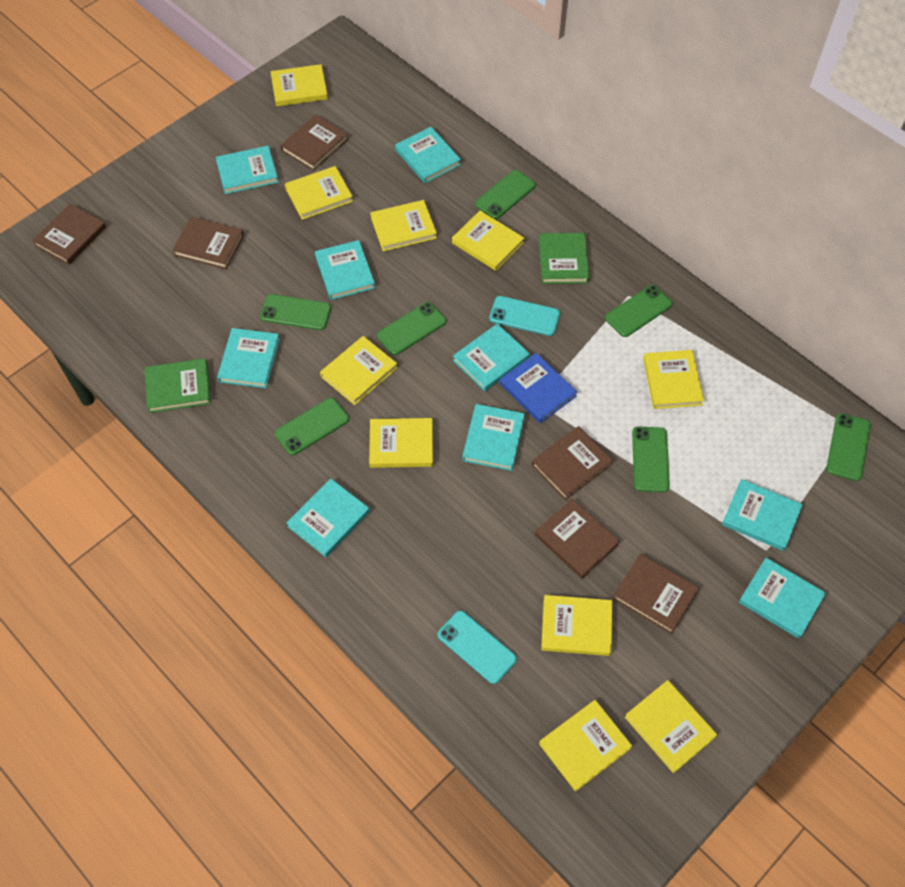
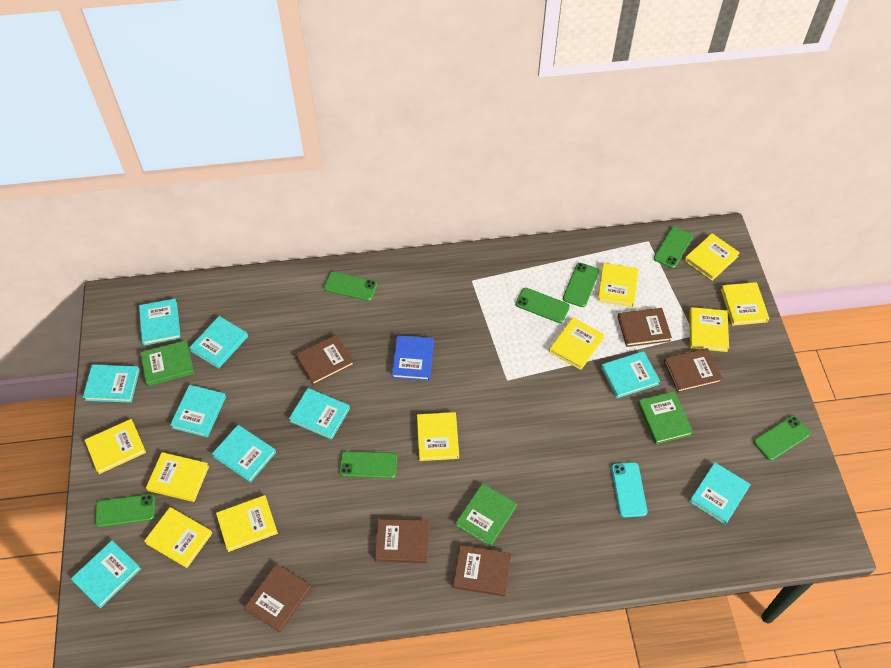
green book: 2 -> 3
turquoise phone: 2 -> 1

